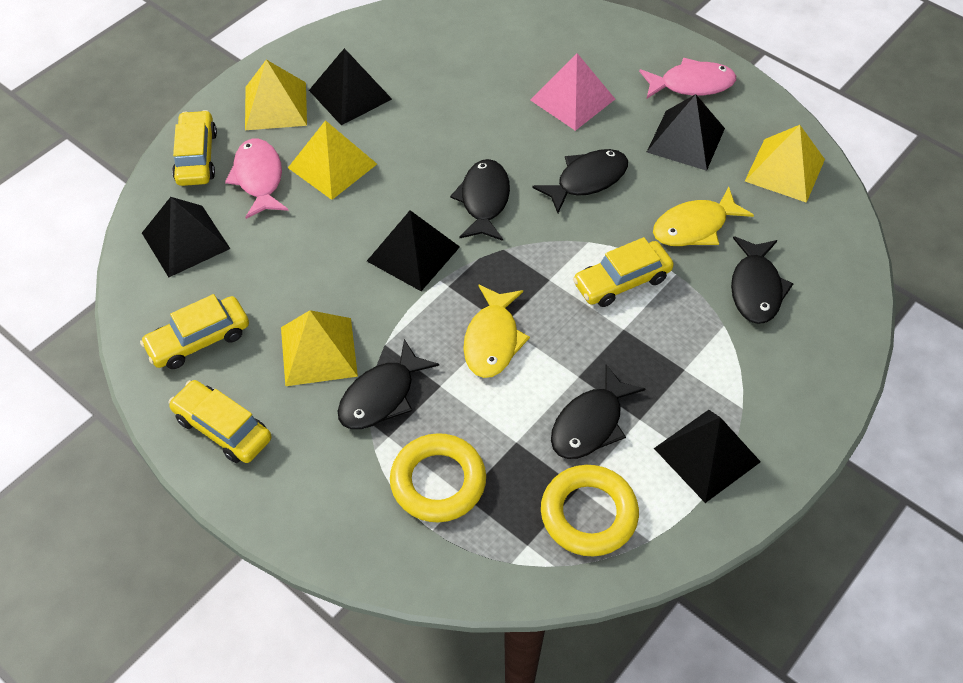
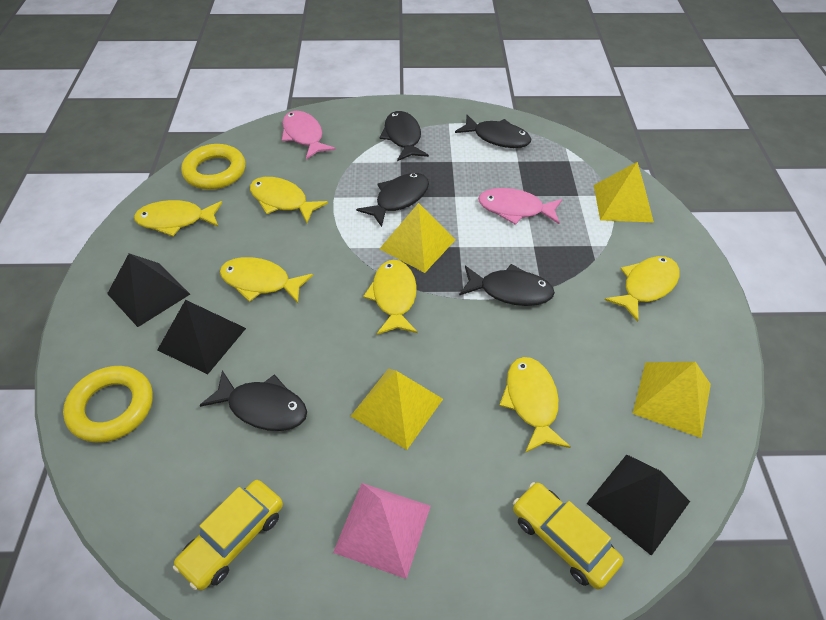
black pyramid: 5 -> 3
yellow car: 4 -> 2
yellow fish: 2 -> 6

